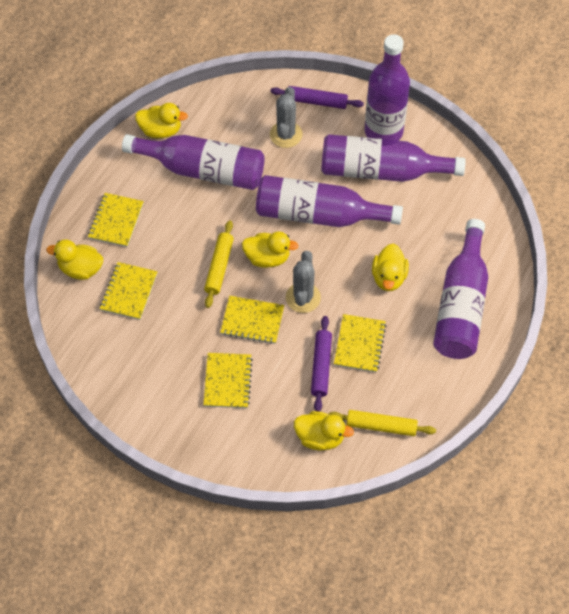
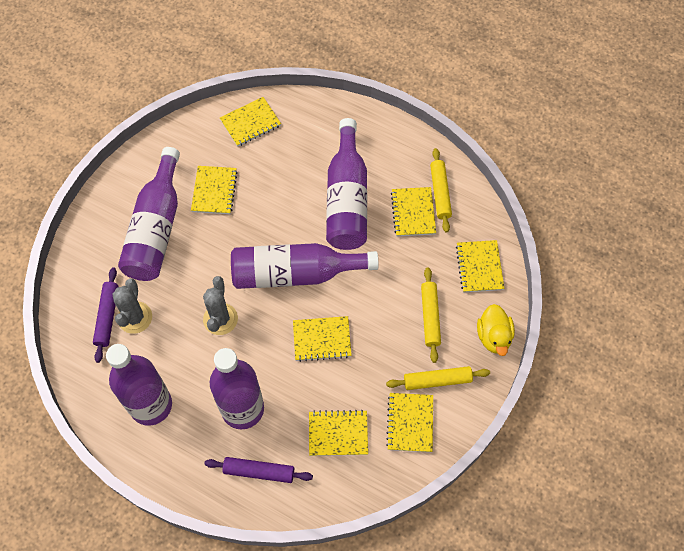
yellow duck: 5 -> 1
yellow notebook: 5 -> 7
yellow rolling pin: 2 -> 3

